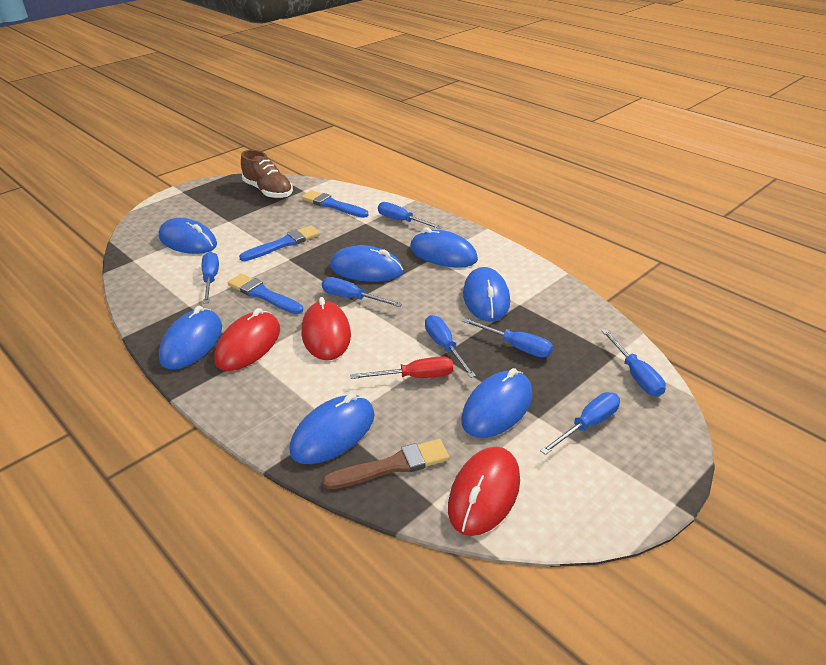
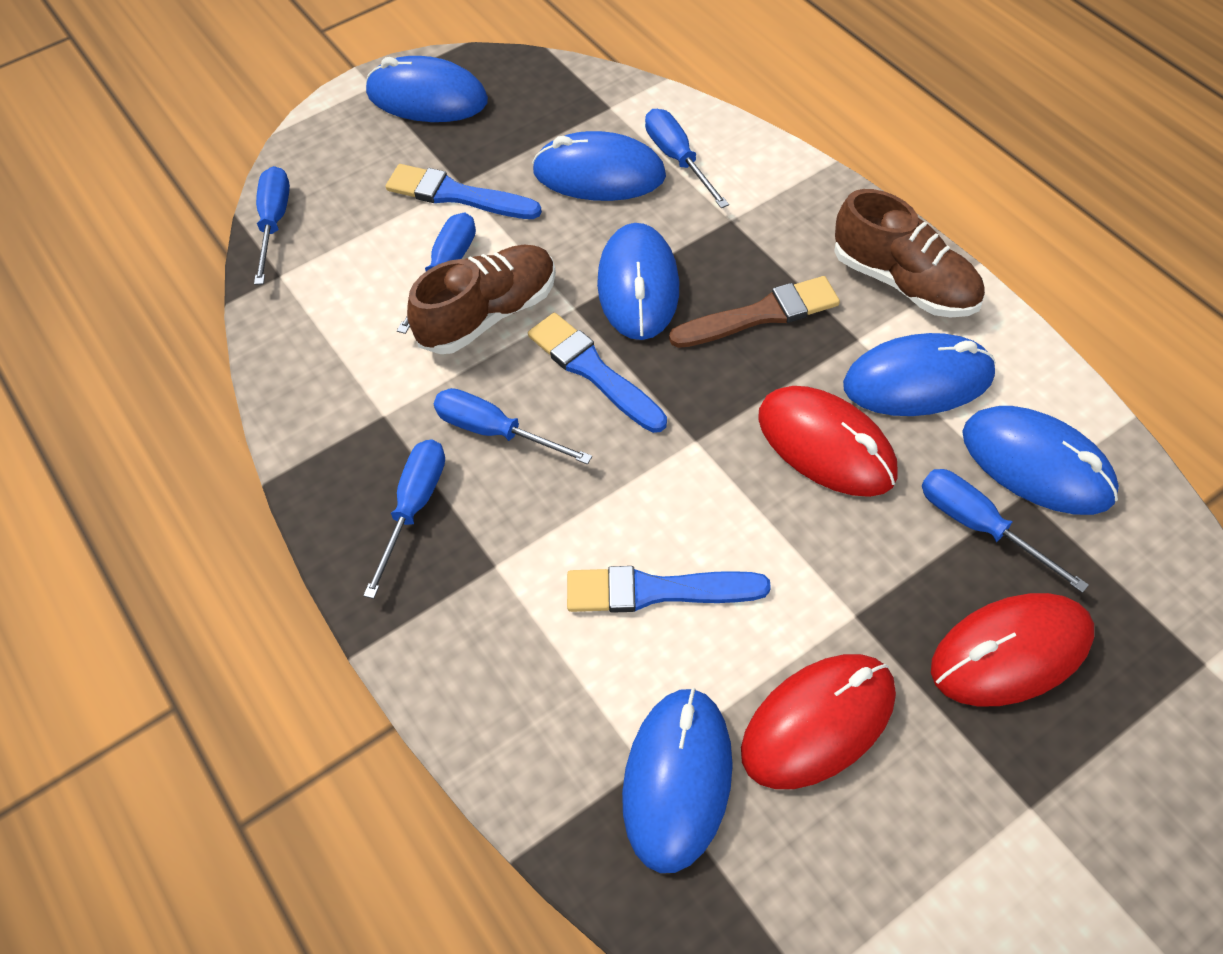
blue mouse: 7 -> 6
blue screwdriver: 7 -> 6
brown shoe: 1 -> 2
red screwdriver: 1 -> 0

